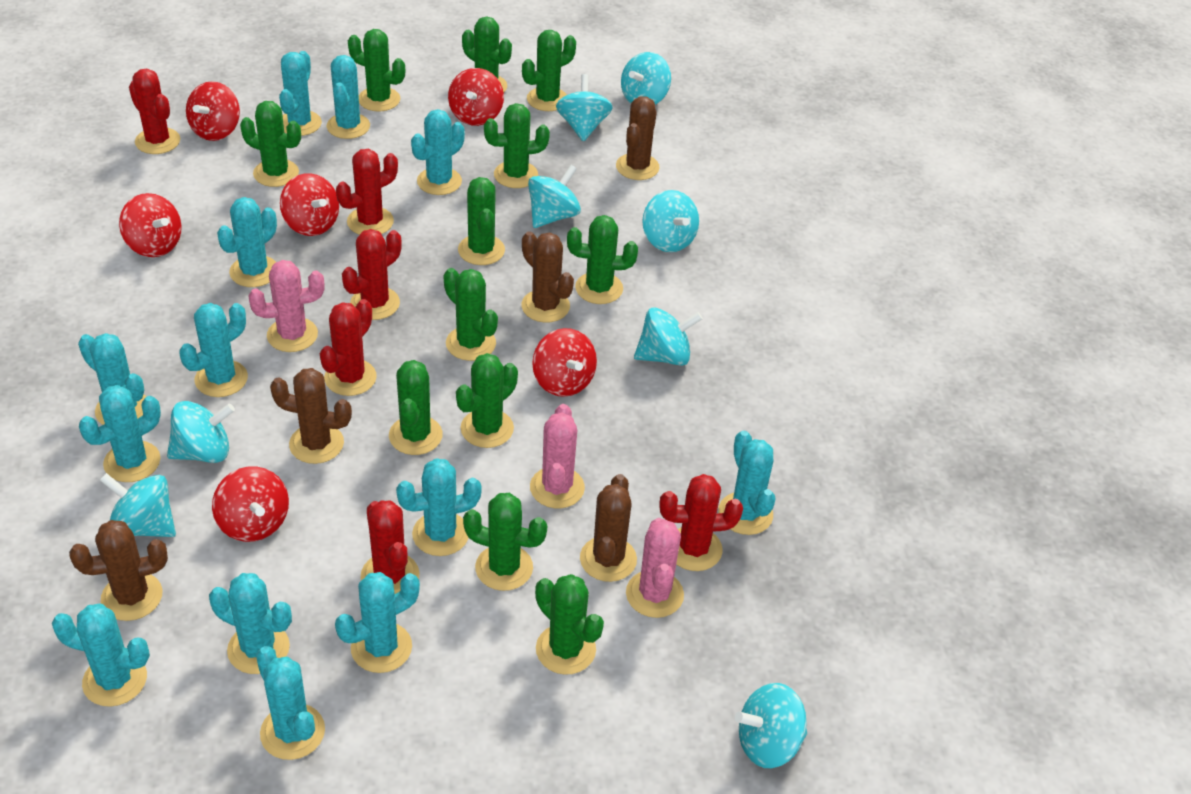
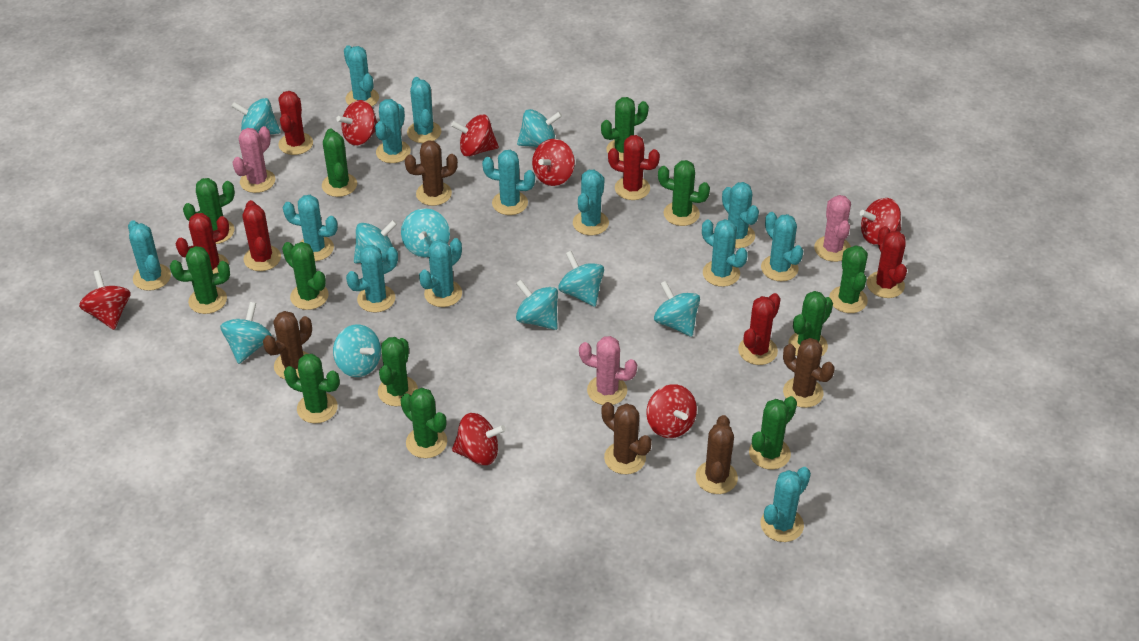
red spinning top: 6 -> 7
turquoise spinning top: 8 -> 9

